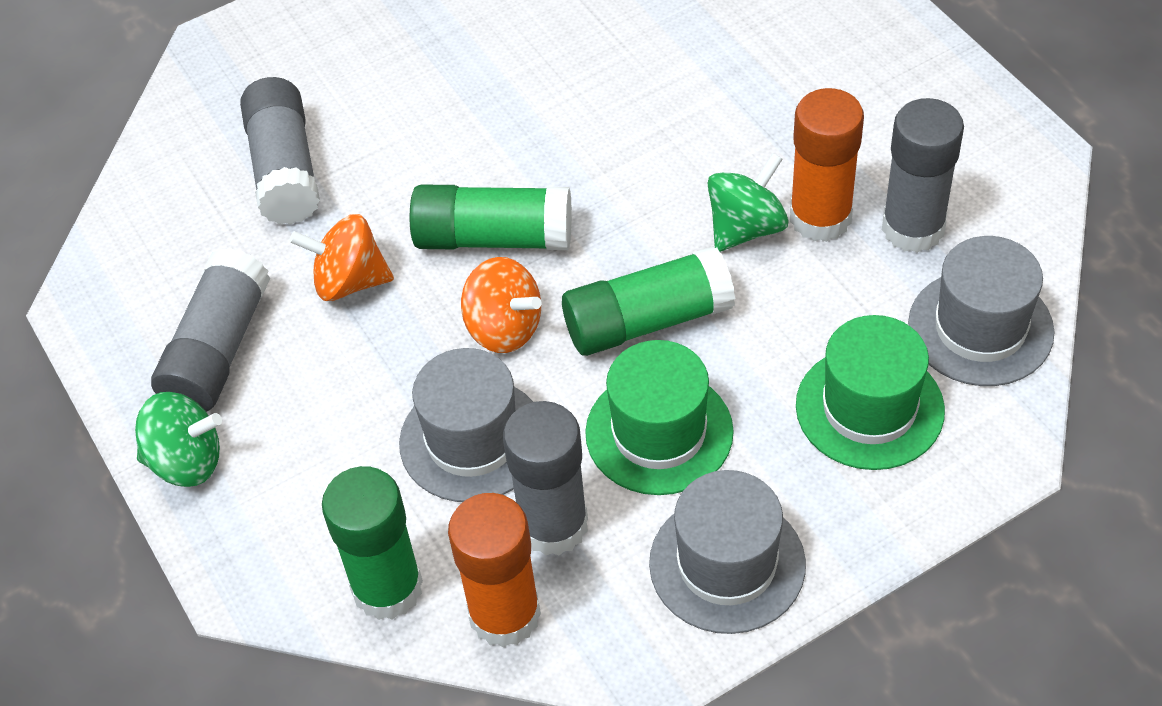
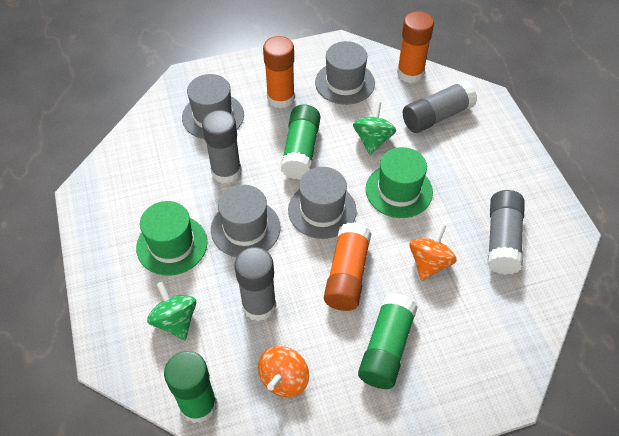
grey hat: 3 -> 4
orange glue stick: 2 -> 3

